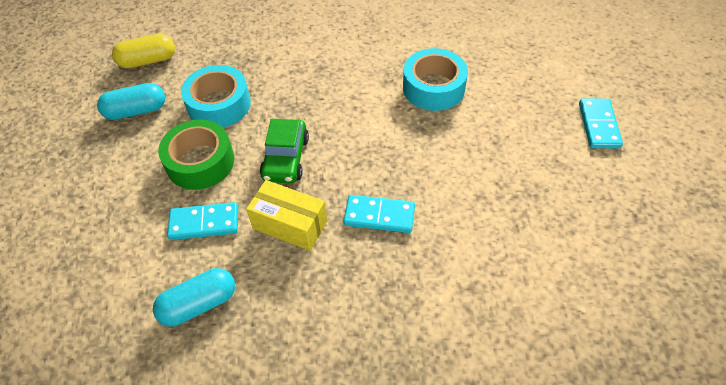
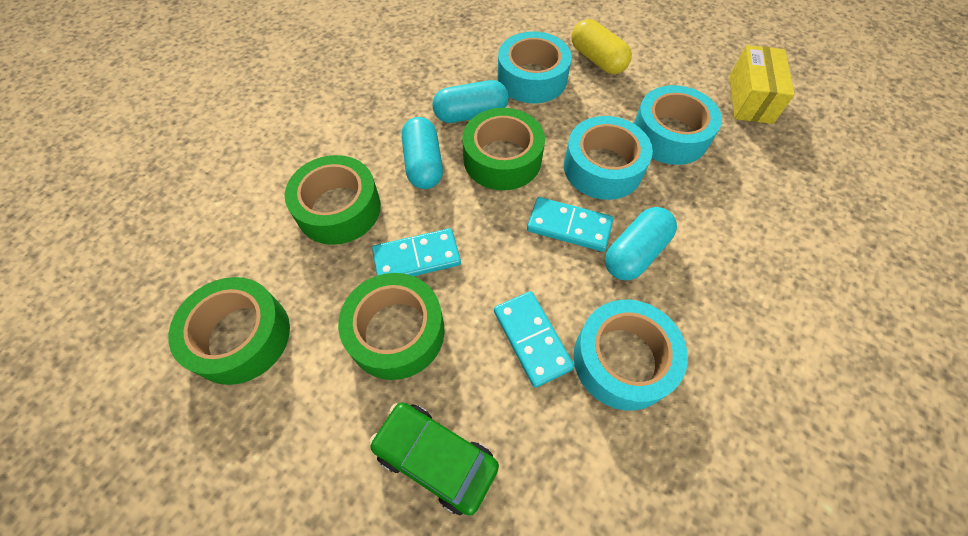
green tape: 1 -> 4
turquoise capsule: 2 -> 3
turquoise tape: 2 -> 4

